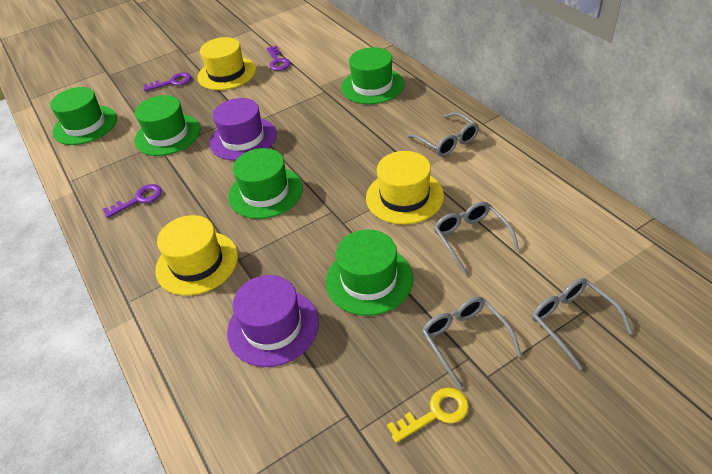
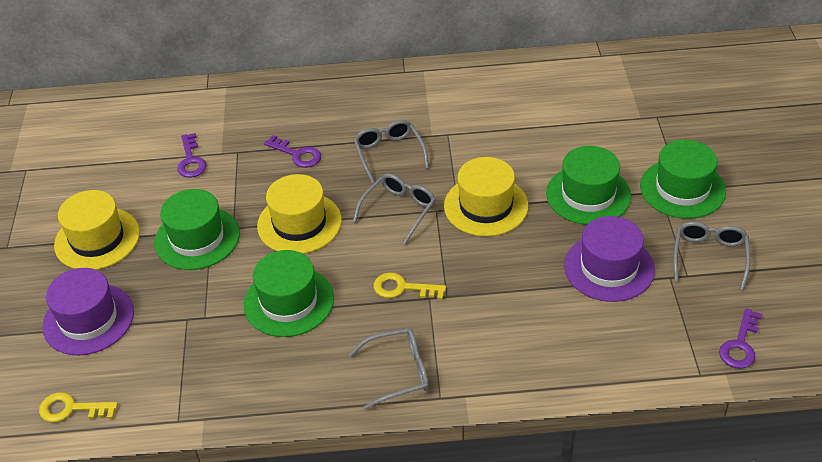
green hat: 5 -> 4
yellow key: 1 -> 2

